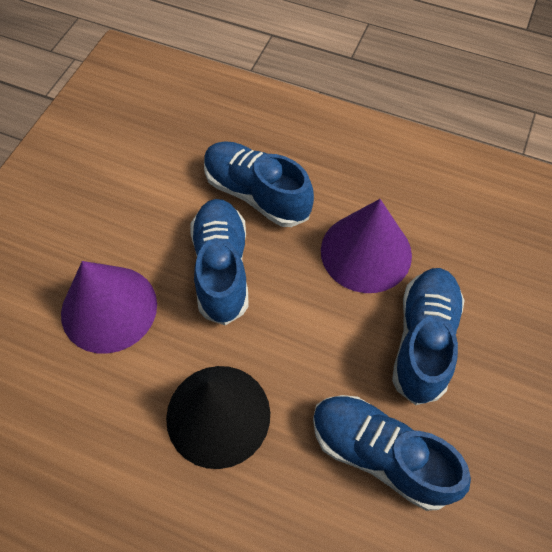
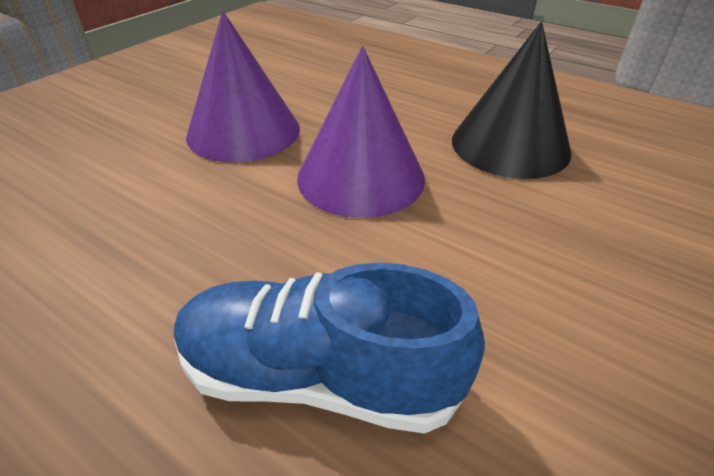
blue shoe: 4 -> 1

